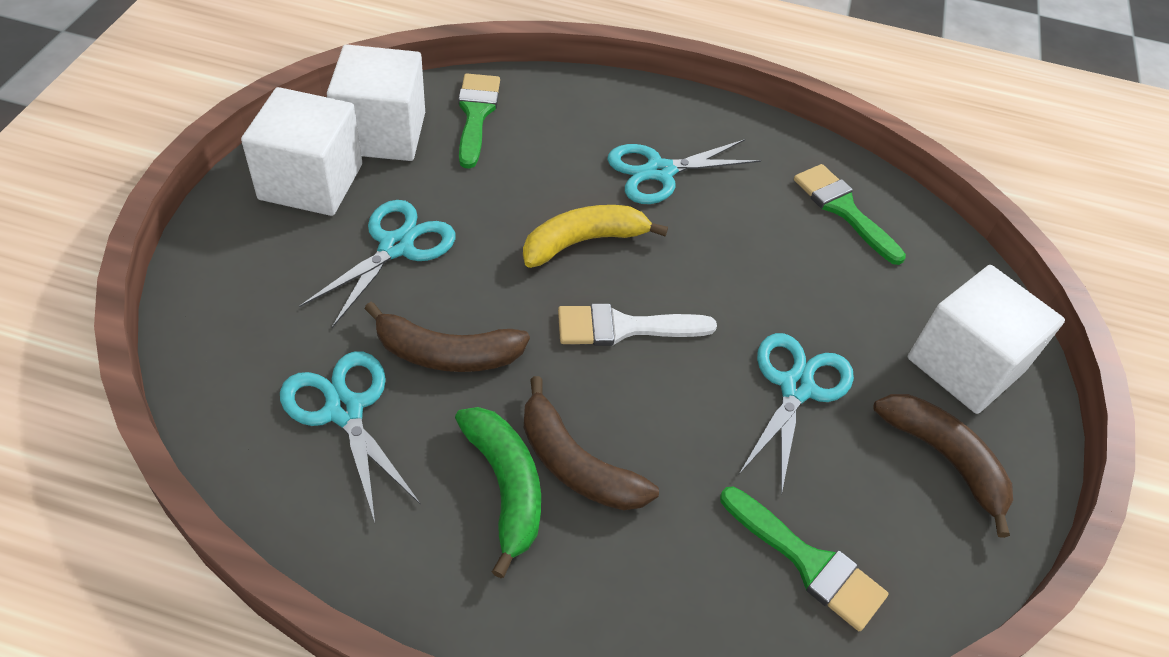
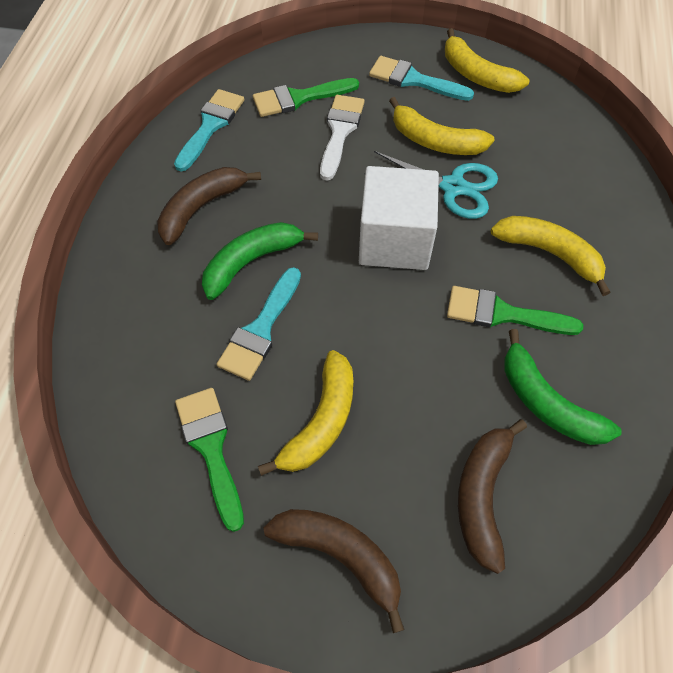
green banana: 1 -> 2
turquoise brush: 0 -> 3
turquoise scissors: 4 -> 1
white cube: 3 -> 1
yellow banana: 1 -> 4

